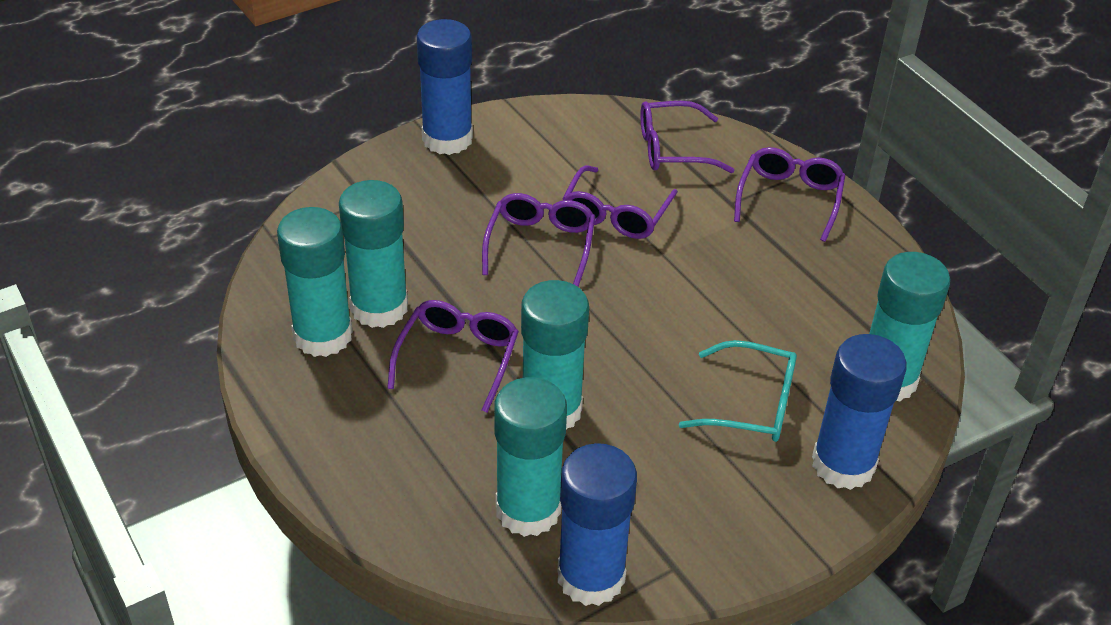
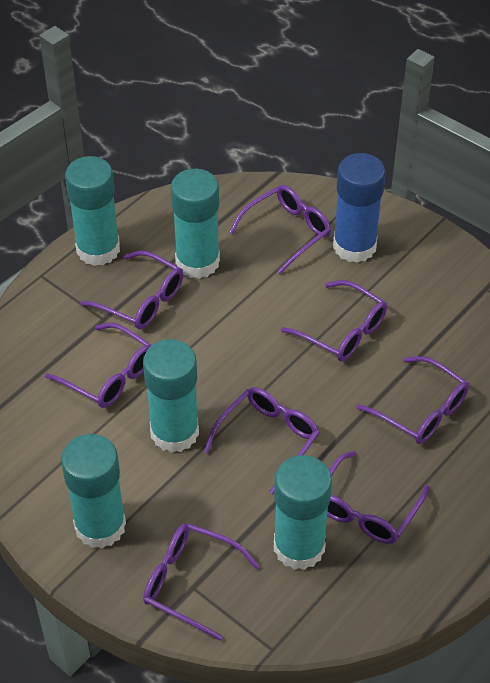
blue glue stick: 3 -> 1
purple glasses: 5 -> 8
turquoise glasses: 1 -> 0

